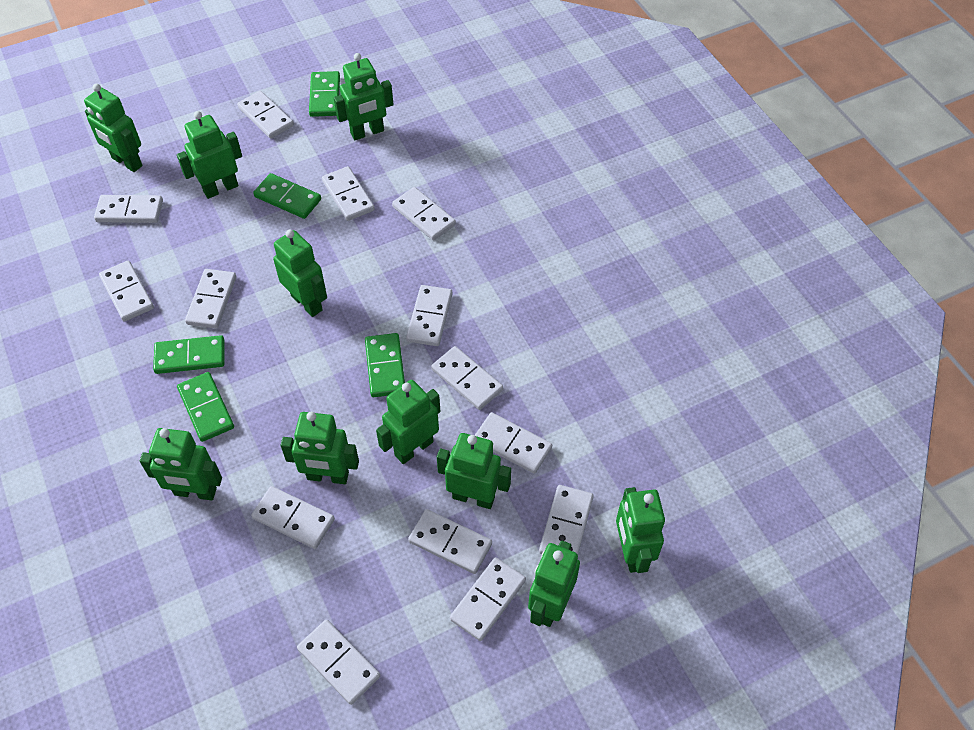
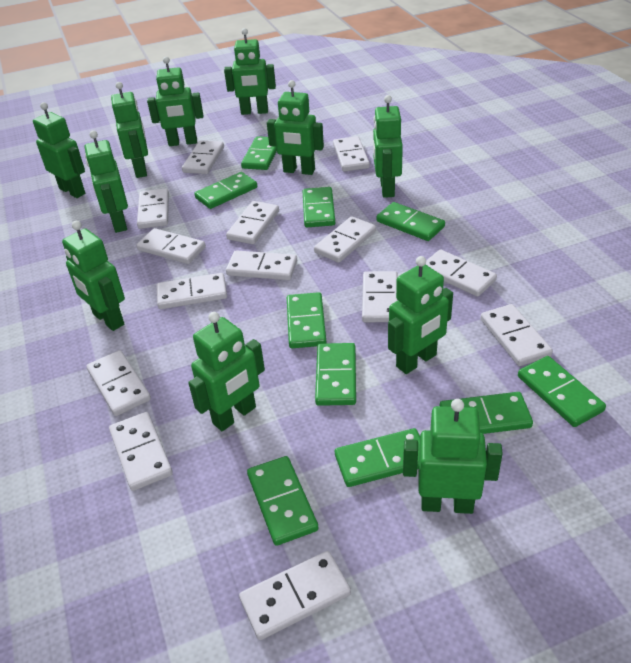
green domino: 5 -> 10
green robot: 10 -> 11

